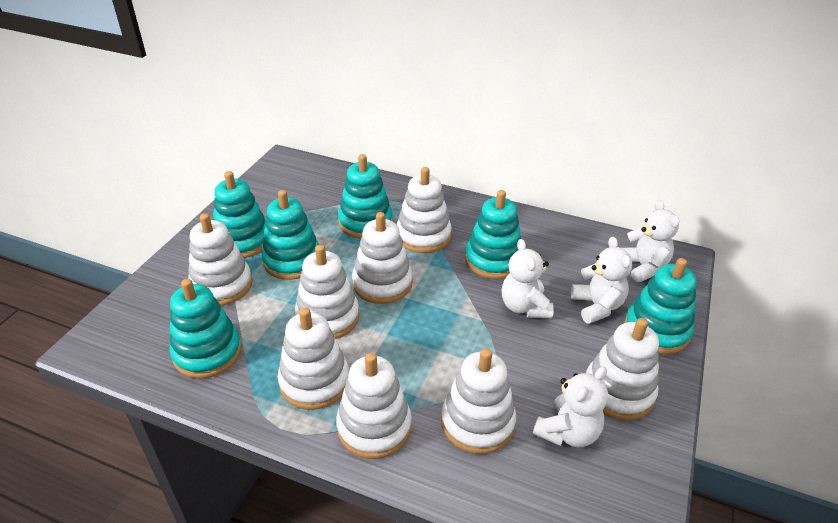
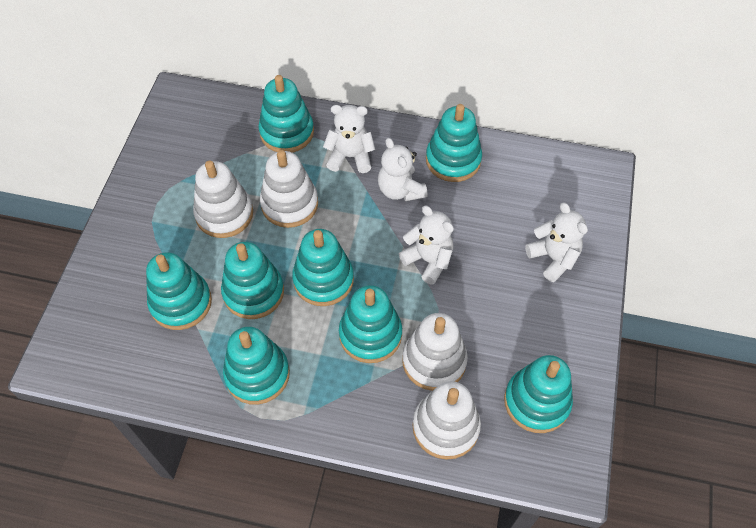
turquoise stacking toy: 6 -> 8
white stacking toy: 8 -> 4

